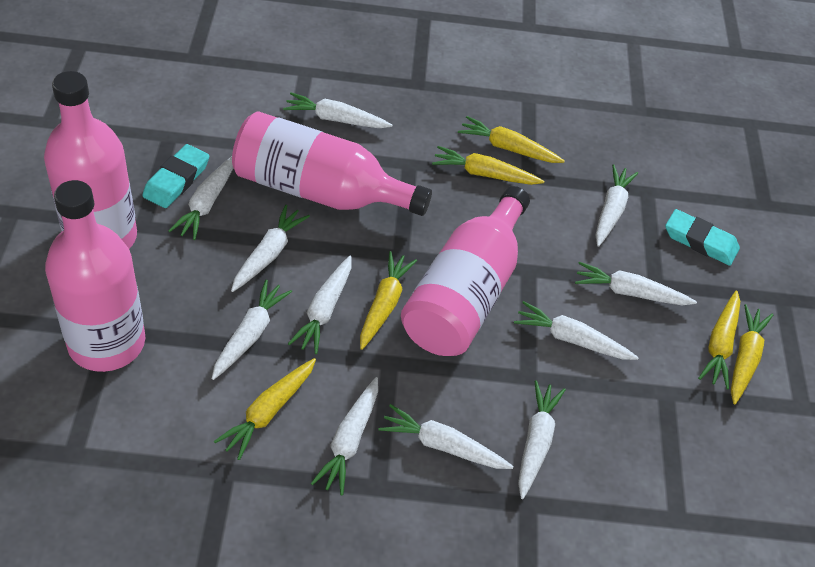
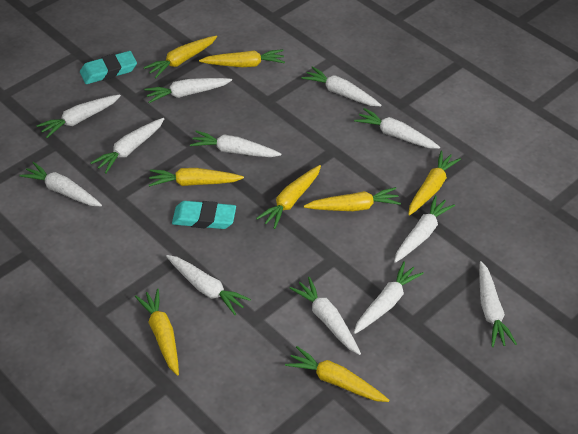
pink bottle: 4 -> 0
white carrot: 11 -> 12
yellow carrot: 6 -> 8

